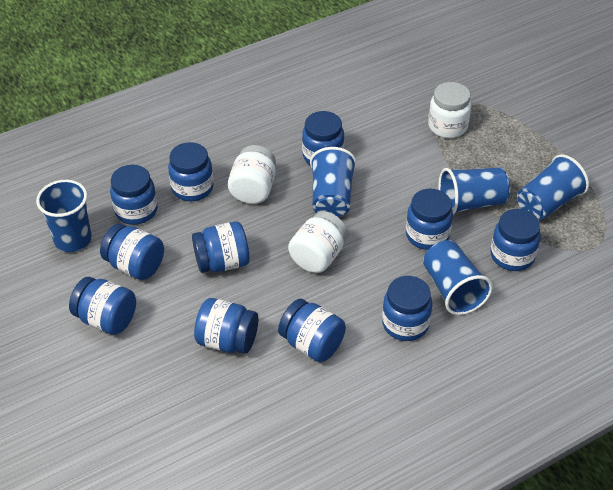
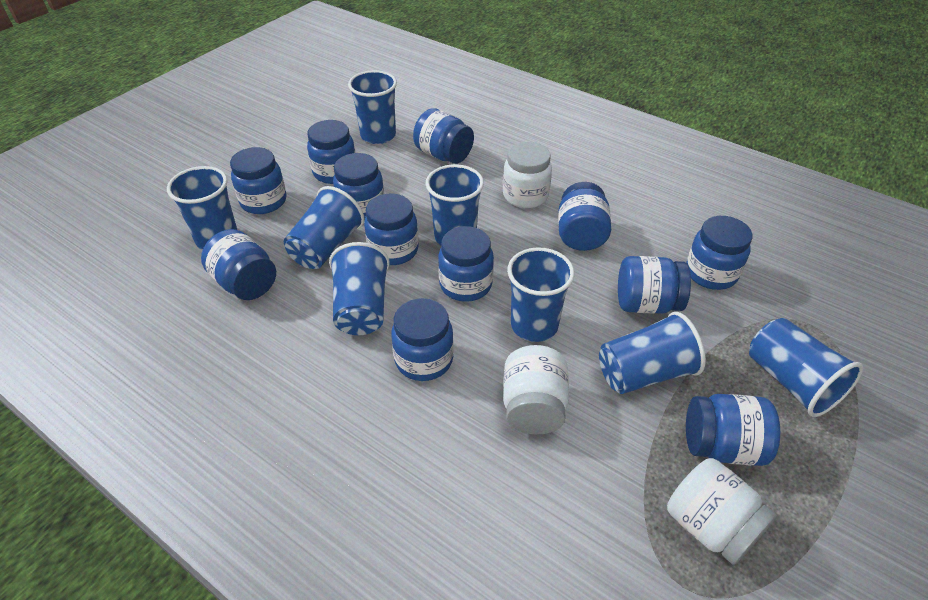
blue cup: 5 -> 8
blue jar: 11 -> 12

